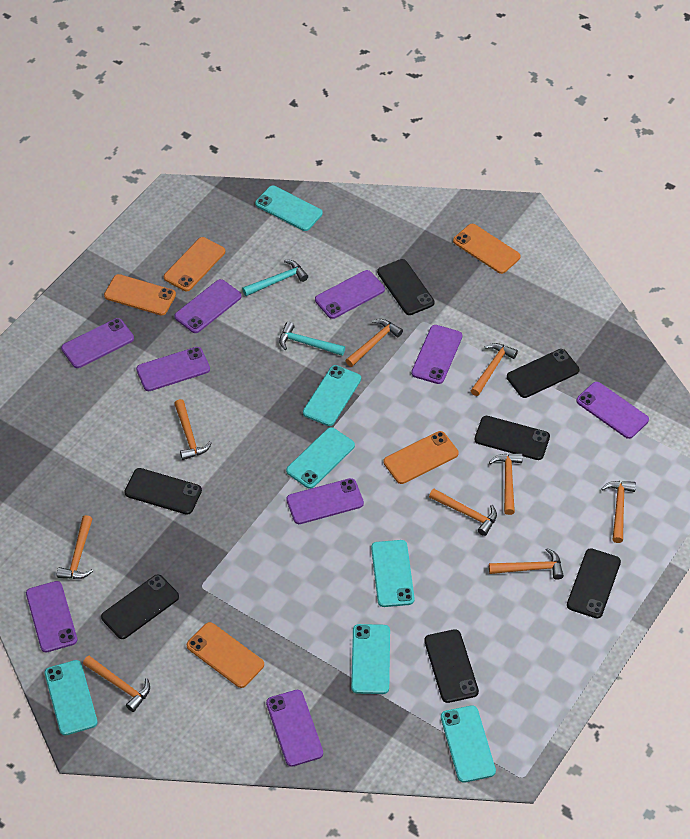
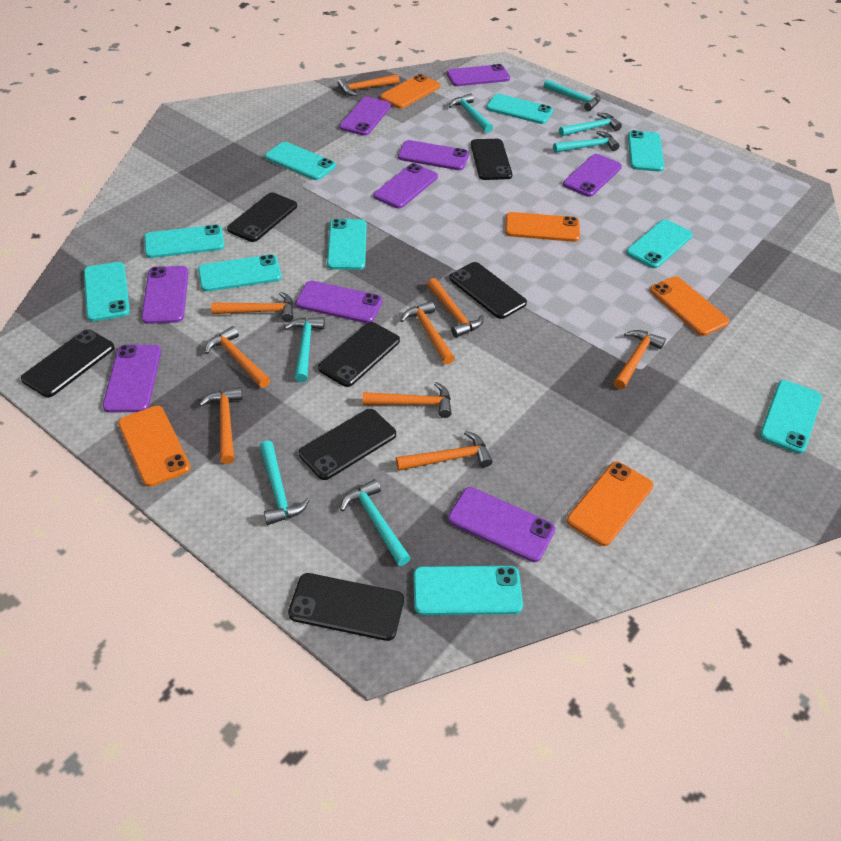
turquoise hammer: 2 -> 7
turquoise phone: 7 -> 10

